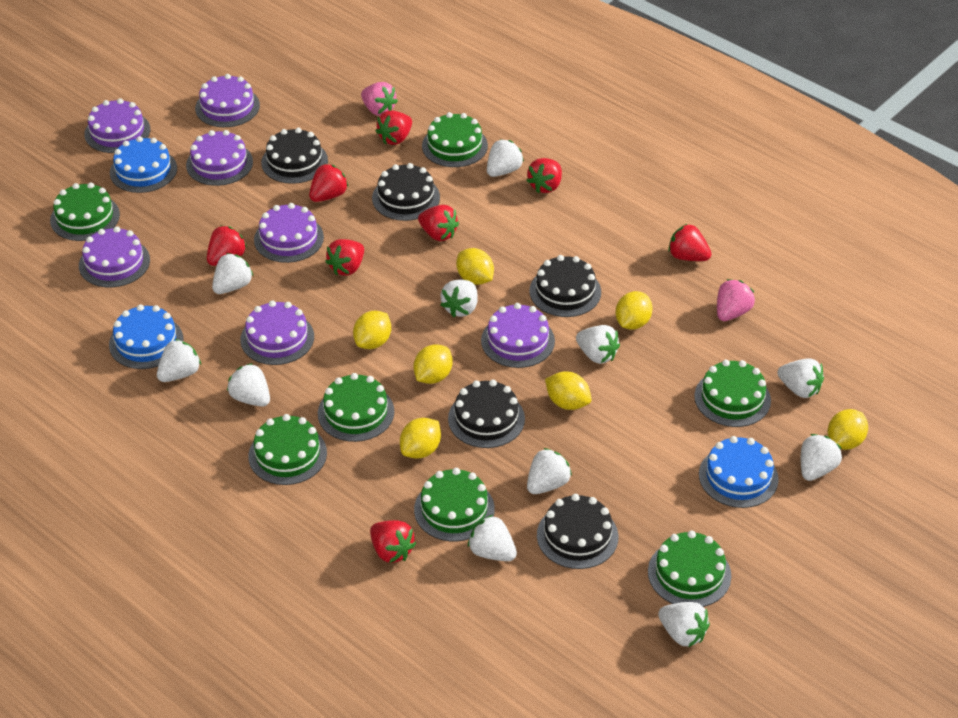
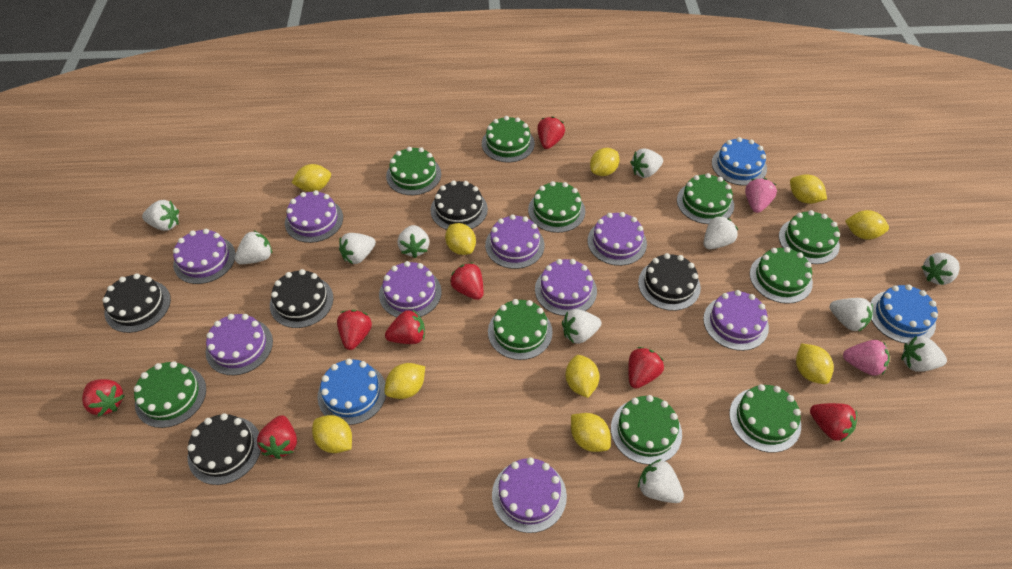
green cake: 7 -> 10
purple cake: 7 -> 9
yellow lemon: 7 -> 10

